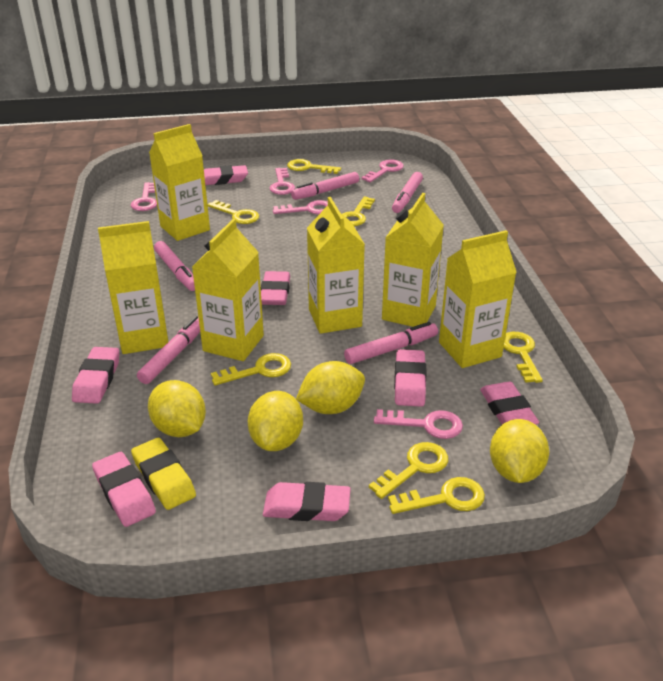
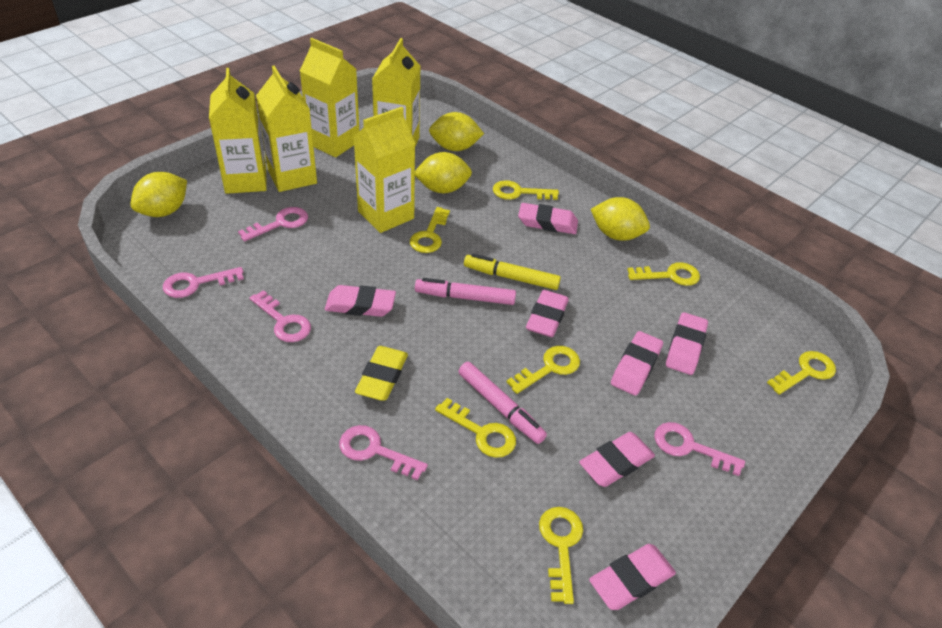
pink marker: 5 -> 2
yellow carton: 6 -> 5
yellow marker: 0 -> 1

